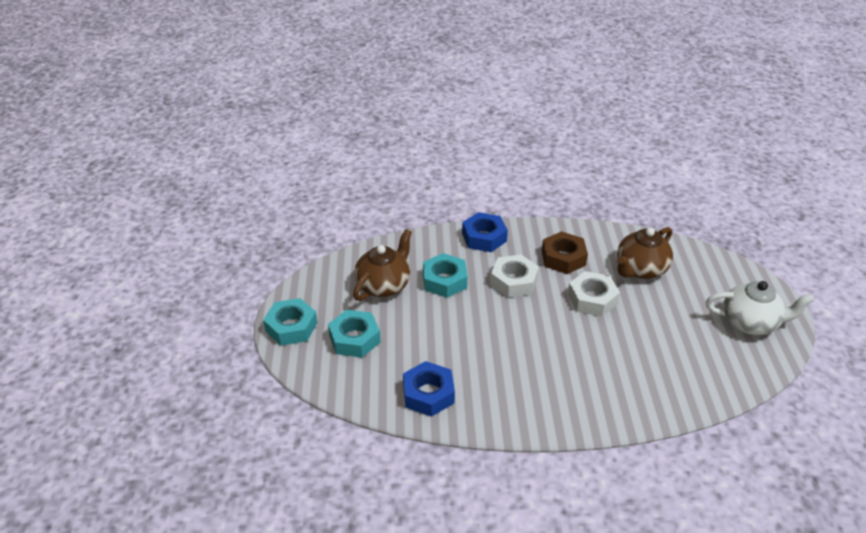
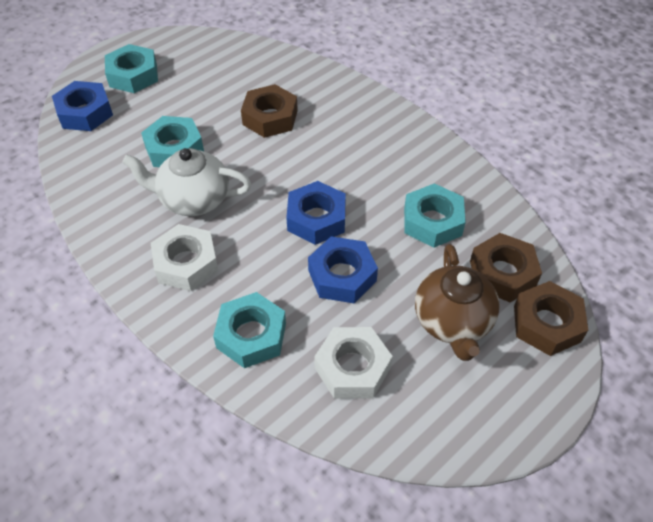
blue nut: 2 -> 3
brown nut: 1 -> 3
brown teapot: 2 -> 1
turquoise nut: 3 -> 4

